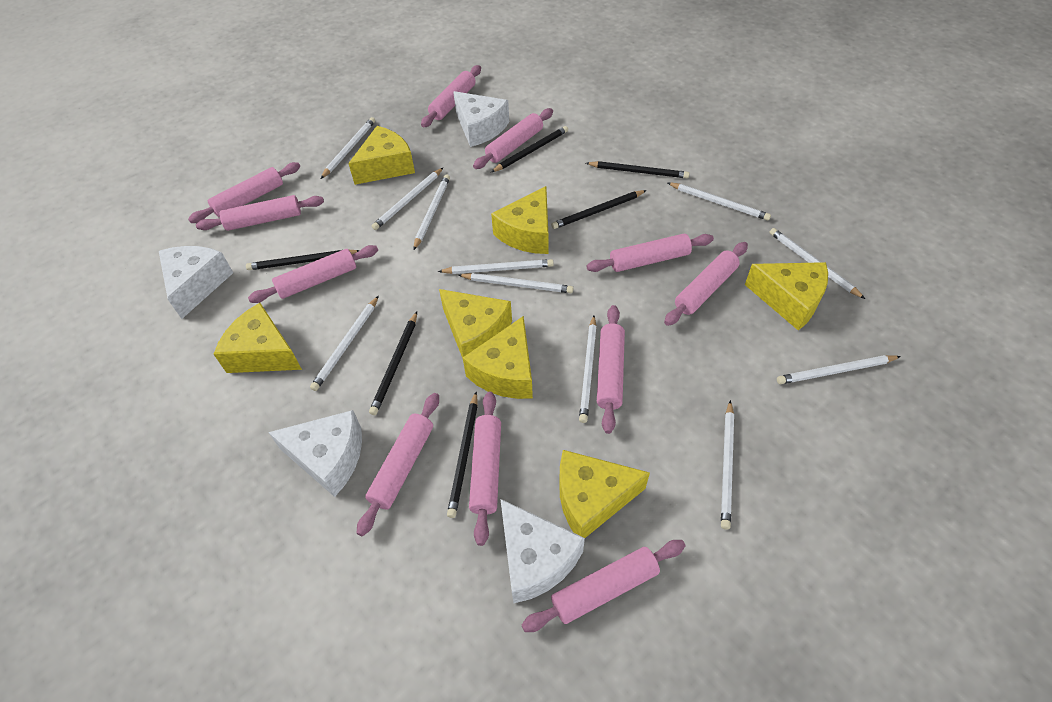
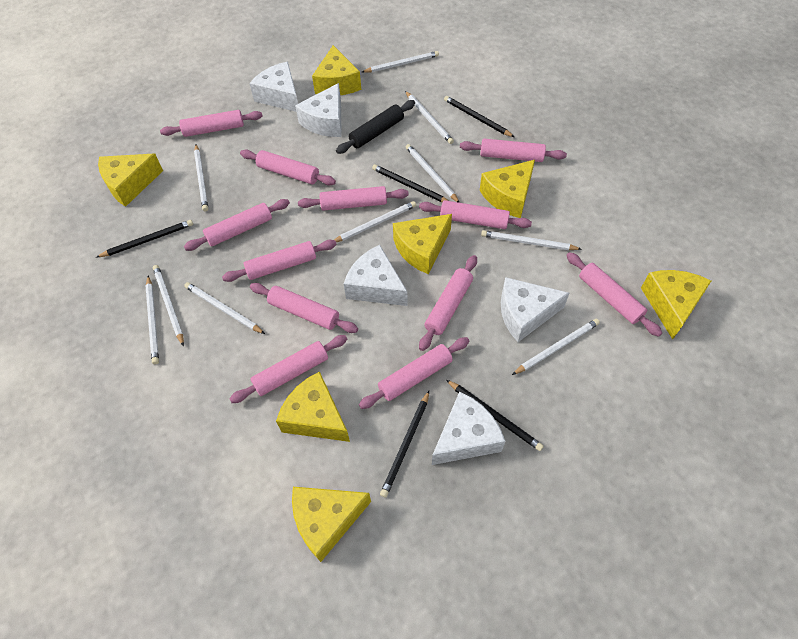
black pencil: 6 -> 5
black rolling pin: 0 -> 1
pink rolling pin: 11 -> 12
white cheese: 4 -> 5
white pencil: 11 -> 10

